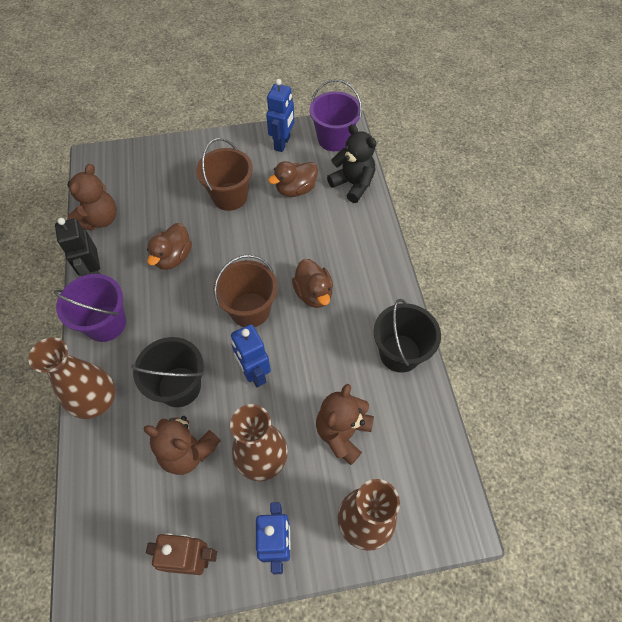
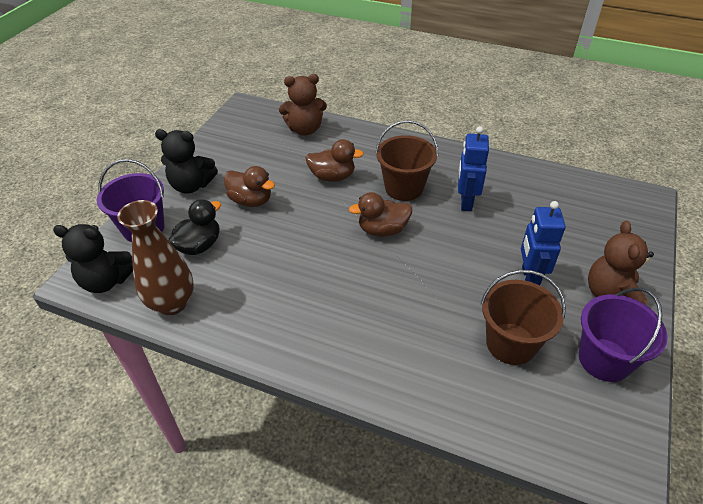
black bucket: 2 -> 0
black duck: 0 -> 1
black robot: 1 -> 0
black teddy bear: 1 -> 2
blue robot: 3 -> 2
brown robot: 1 -> 0
brown teddy bear: 3 -> 2
brown vase: 3 -> 1

